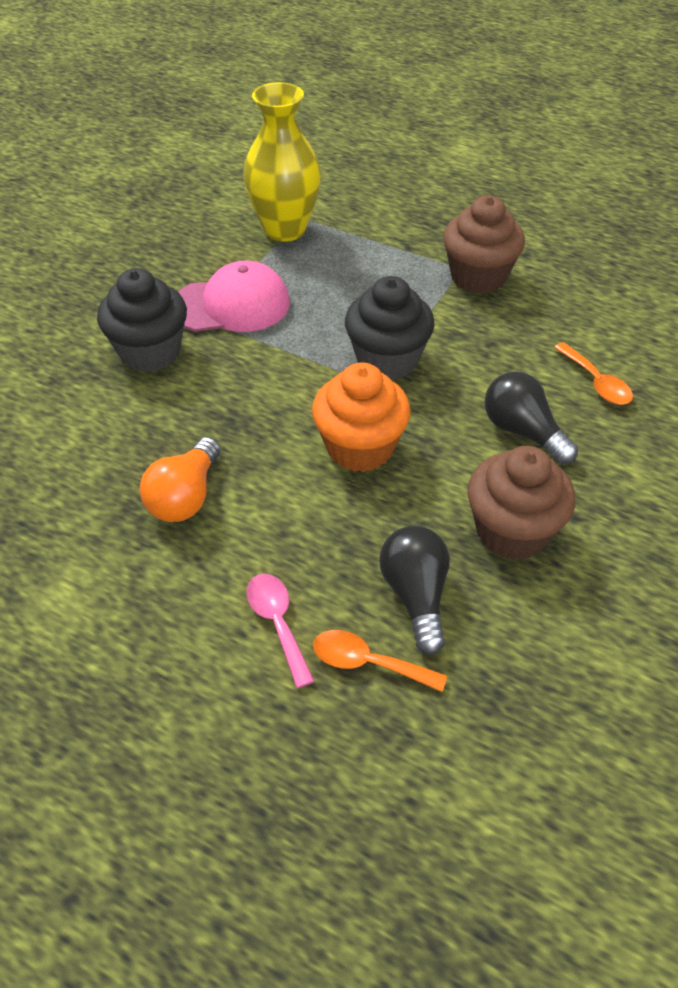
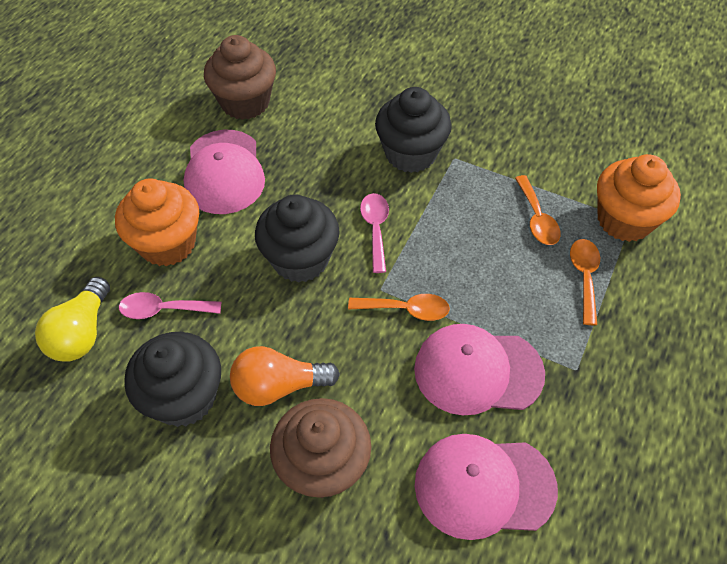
black cupcake: 2 -> 3
black light bulb: 2 -> 0
orange cupcake: 1 -> 2
orange spoon: 2 -> 3
pink cap: 1 -> 3
pink spoon: 1 -> 2
yellow light bulb: 0 -> 1
yellow vase: 1 -> 0

